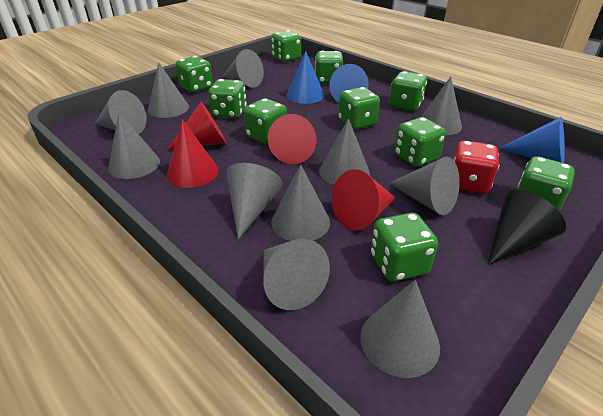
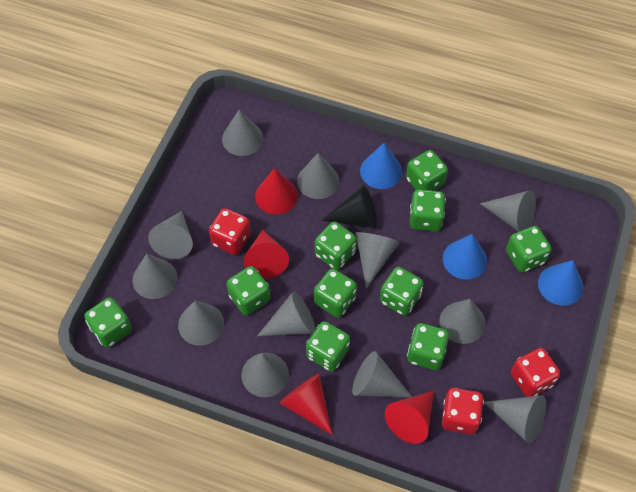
grey cone: 11 -> 12
red dice: 1 -> 3

